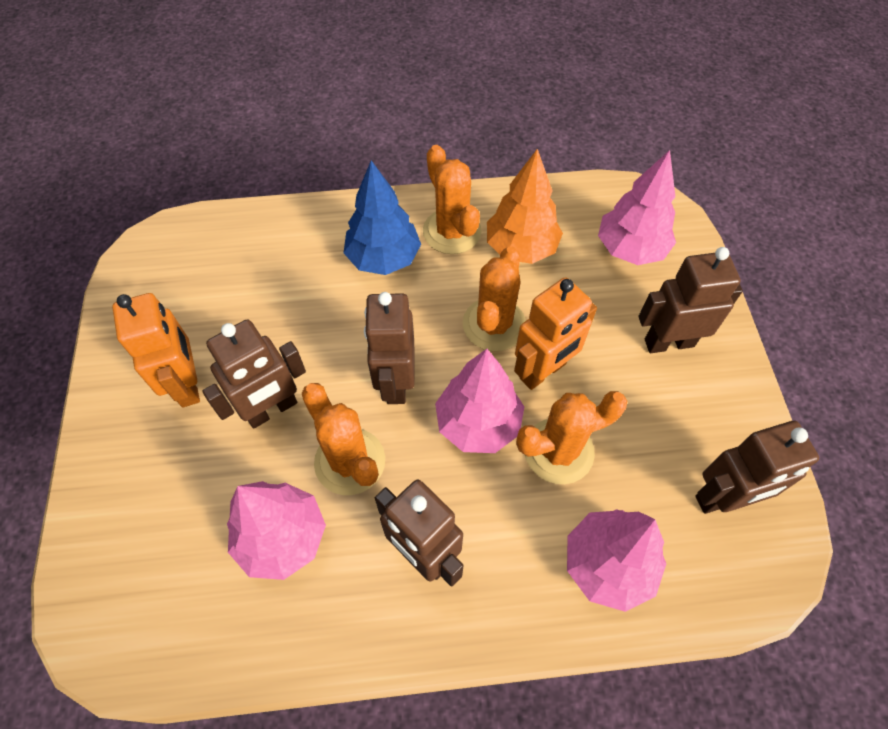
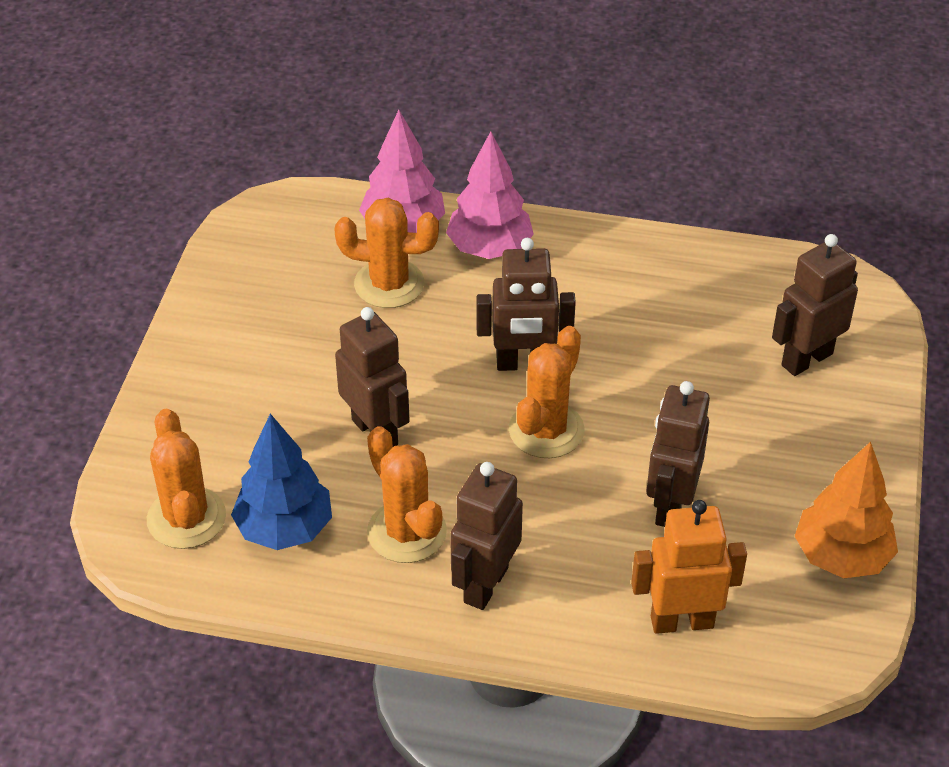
orange robot: 2 -> 1
pink tree: 4 -> 2

